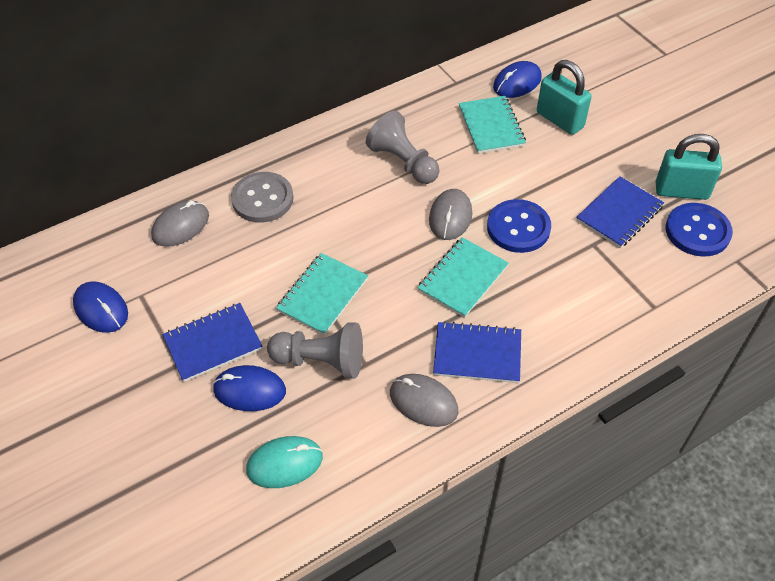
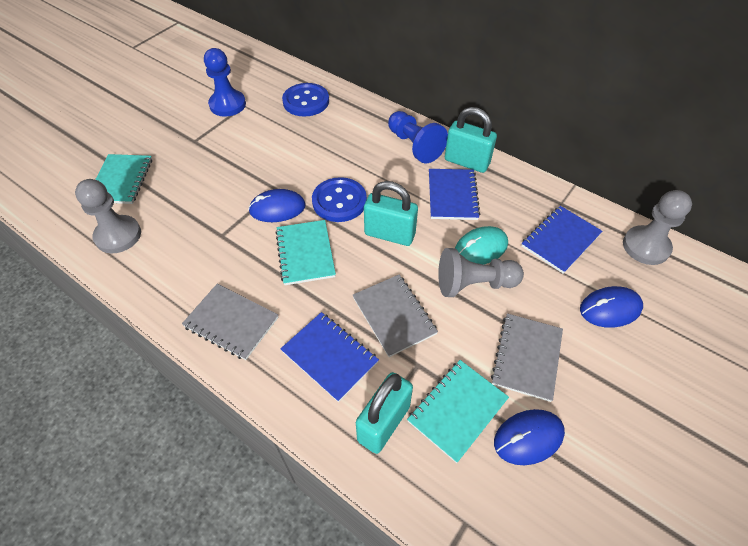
blue pawn: 0 -> 2
grey button: 1 -> 0
grey mouse: 3 -> 0
grey notebook: 0 -> 3
grey pawn: 2 -> 3
turquoise padlock: 2 -> 3

